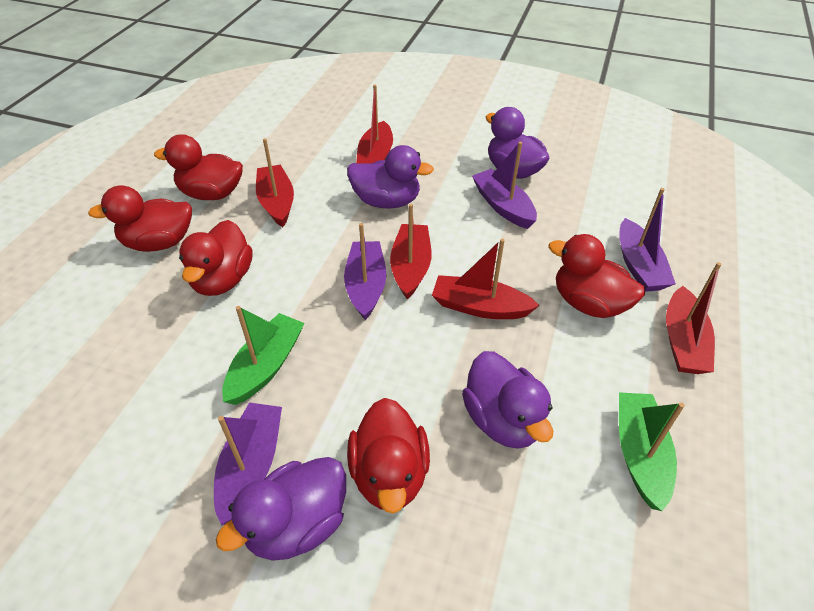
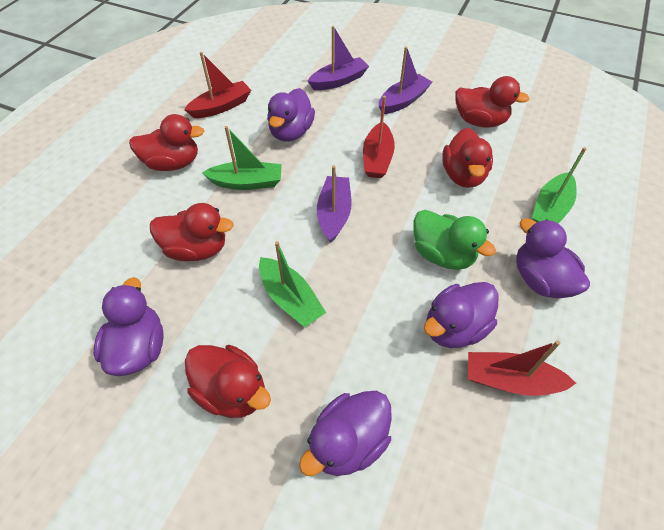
green boat: 2 -> 3
green duck: 0 -> 1
purple boat: 4 -> 3
purple duck: 4 -> 5
red boat: 5 -> 3

